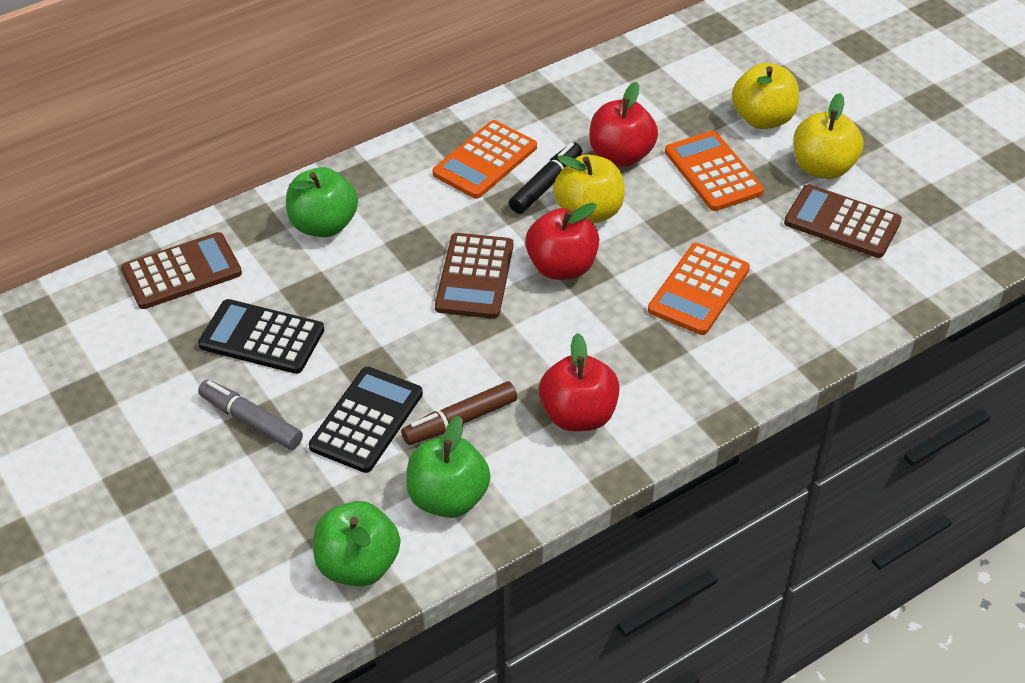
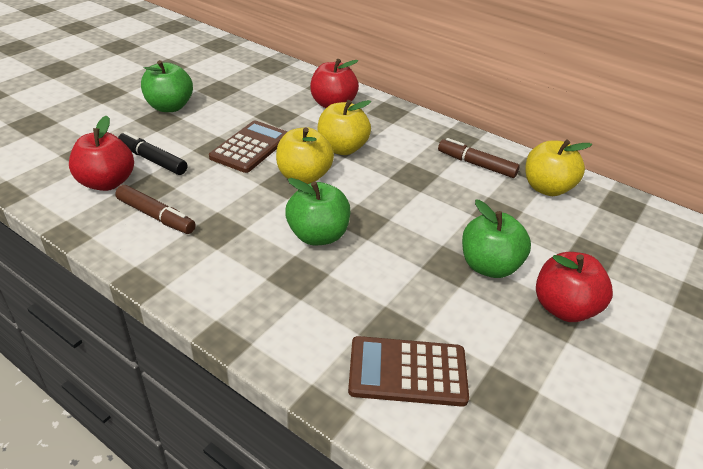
black calculator: 2 -> 0
brown calculator: 3 -> 2
brown marker: 1 -> 2
grey marker: 1 -> 0
orange calculator: 3 -> 0

